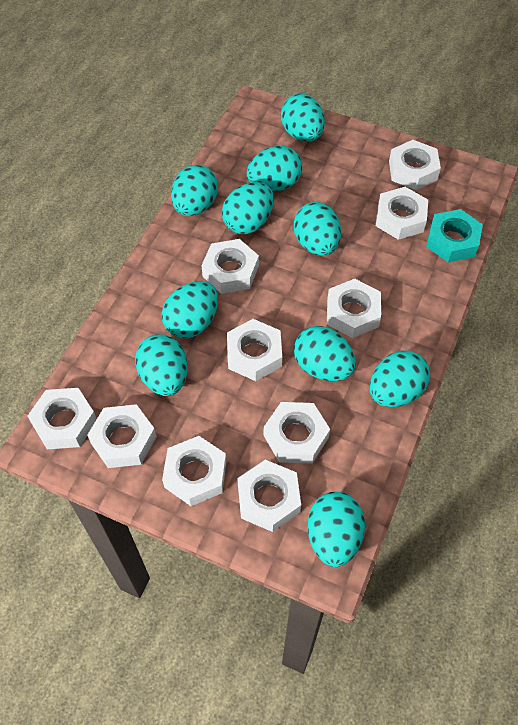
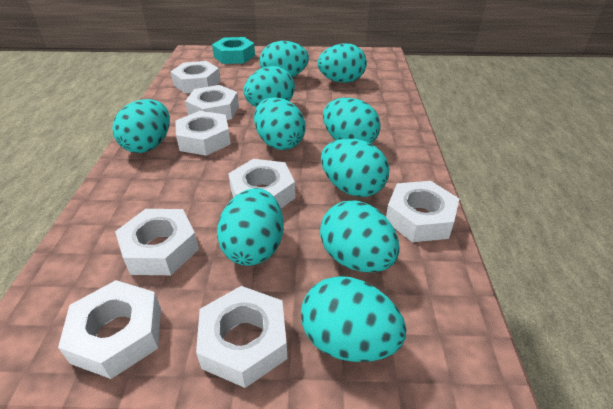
white nut: 10 -> 8

